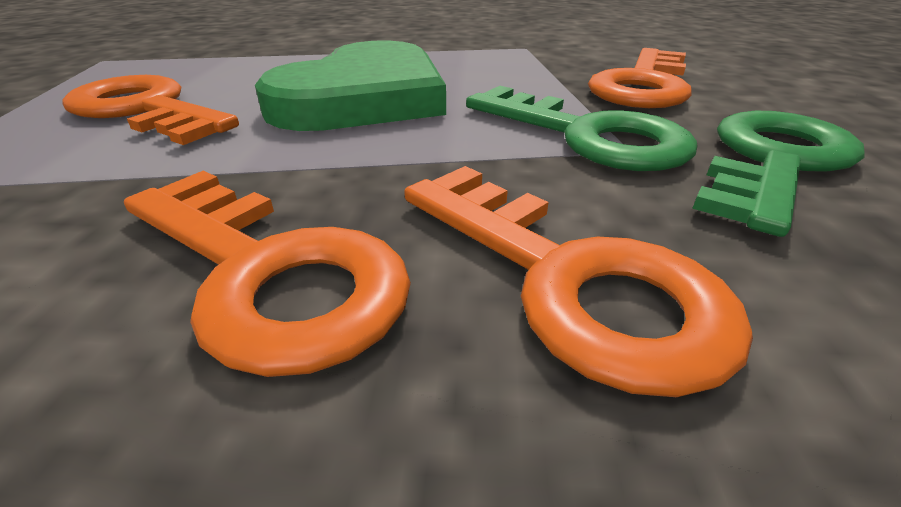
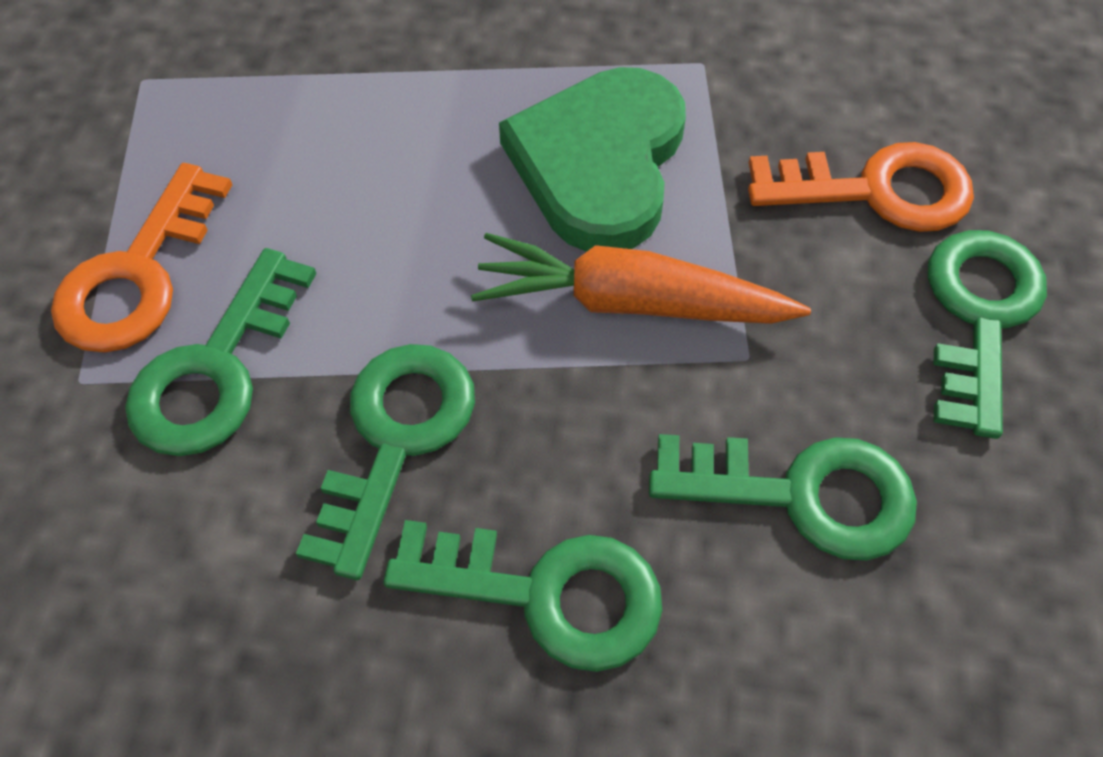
green key: 2 -> 5
orange carrot: 0 -> 1
orange key: 4 -> 2

